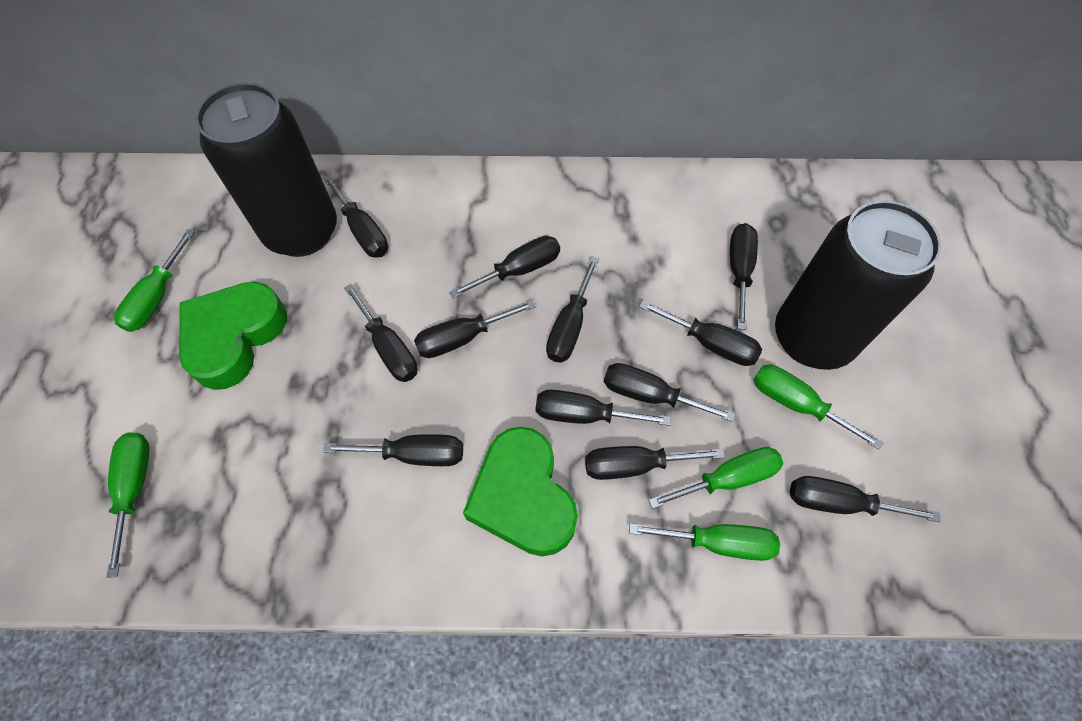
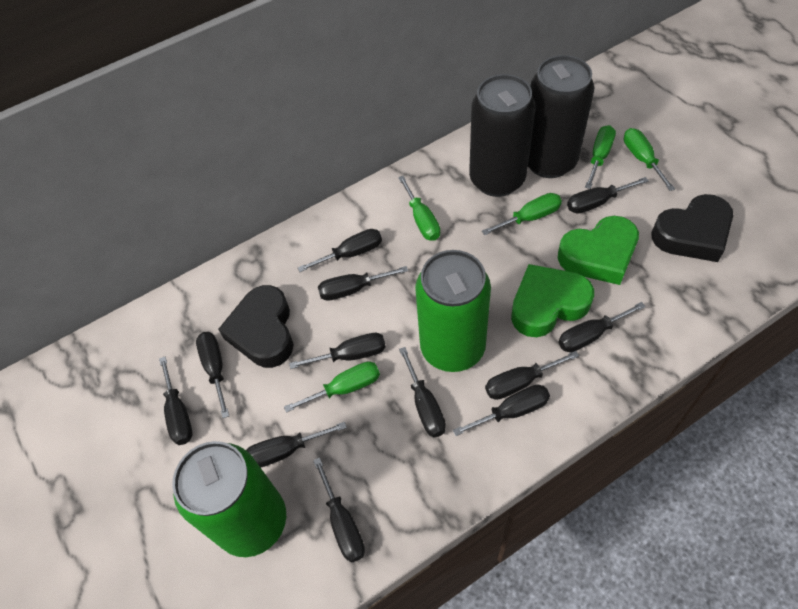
black heart: 0 -> 2
green can: 0 -> 2

